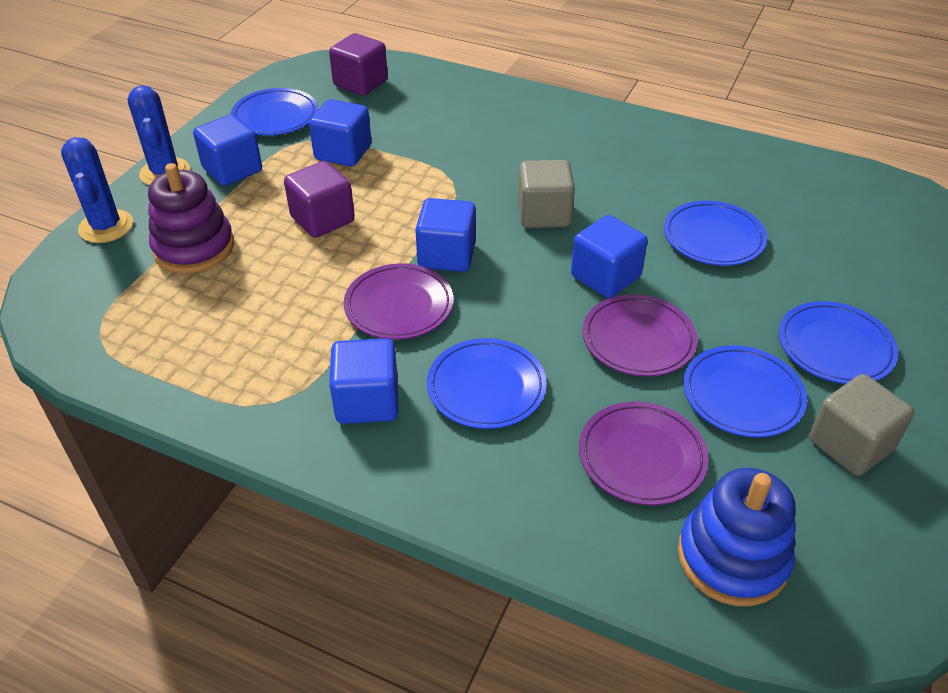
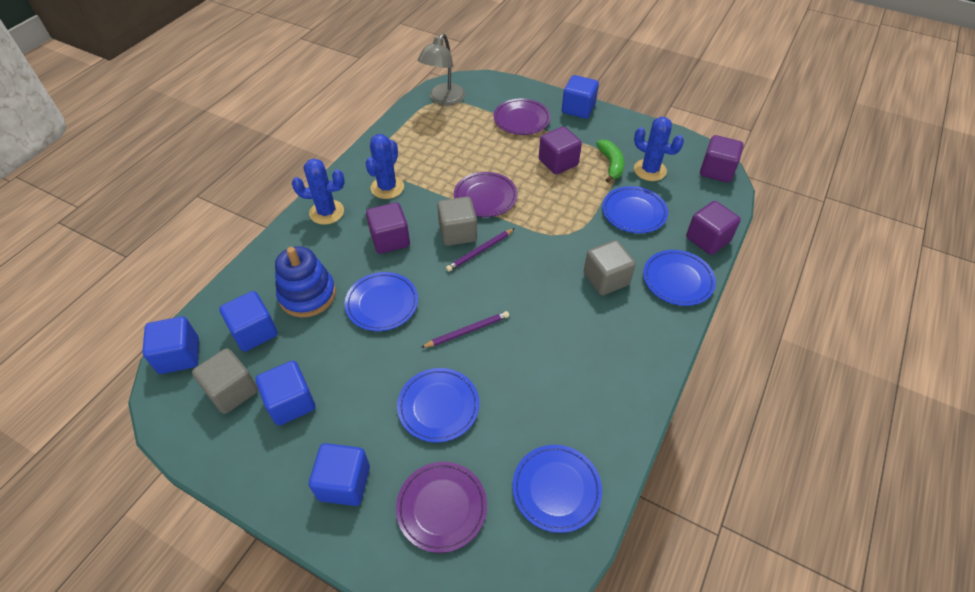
blue cactus: 2 -> 3
green banana: 0 -> 1
grey cube: 2 -> 3
grey lamp: 0 -> 1
purple cube: 2 -> 4
purple pencil: 0 -> 2
purple stacking toy: 1 -> 0

